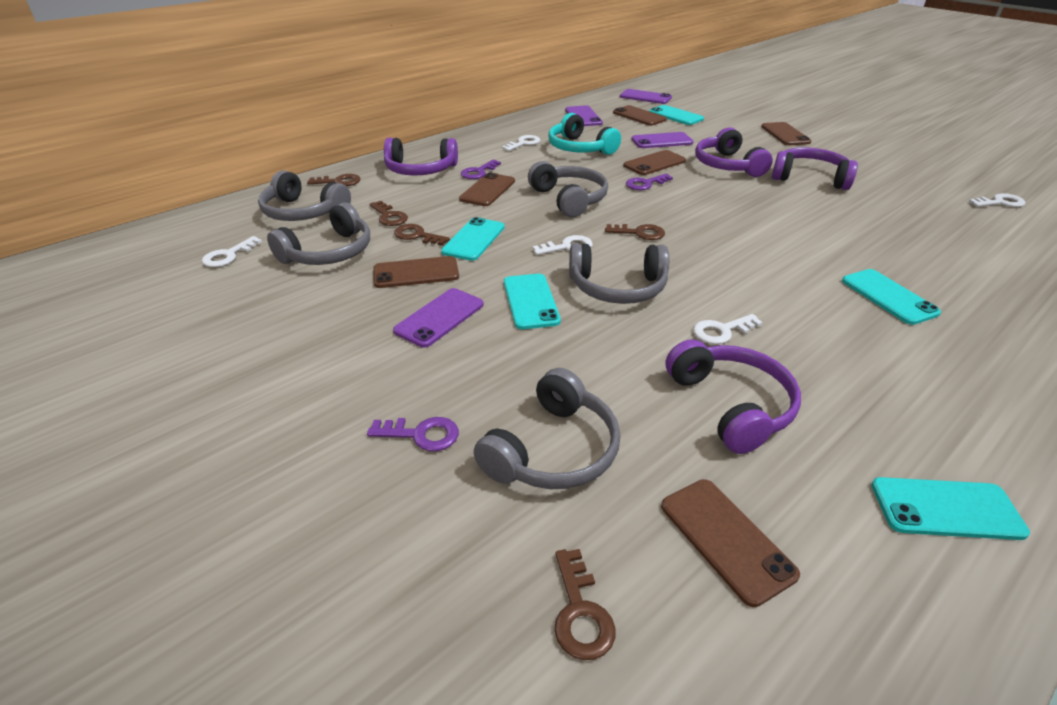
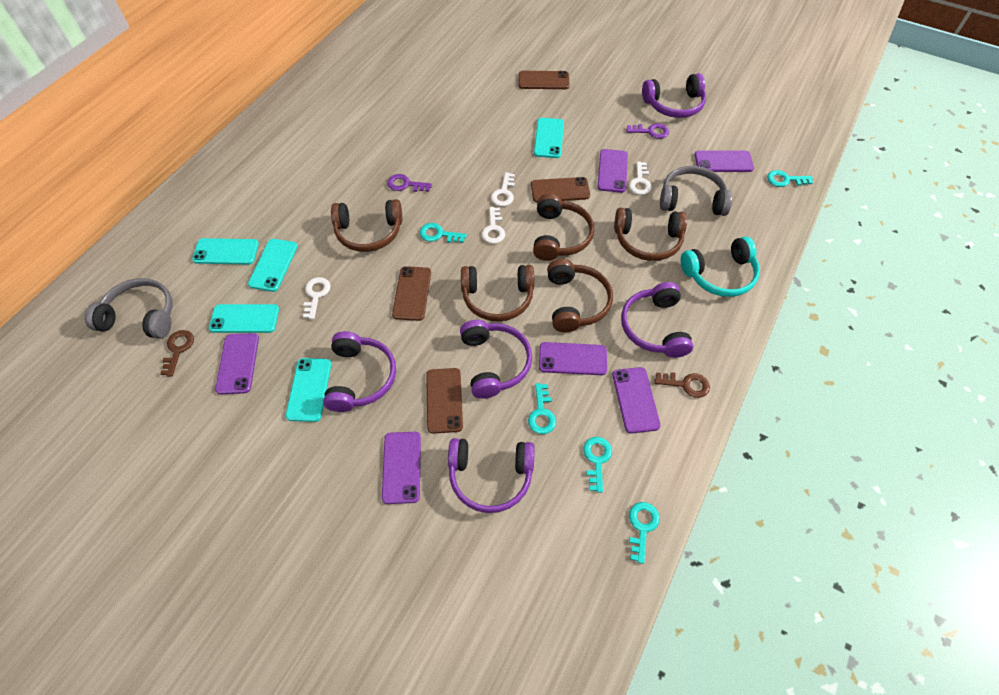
brown headphones: 0 -> 5
brown key: 5 -> 2
brown phone: 6 -> 4
grey headphones: 5 -> 2
purple headphones: 4 -> 5
purple key: 3 -> 2
purple phone: 4 -> 6
turquoise key: 0 -> 5
white key: 5 -> 4

